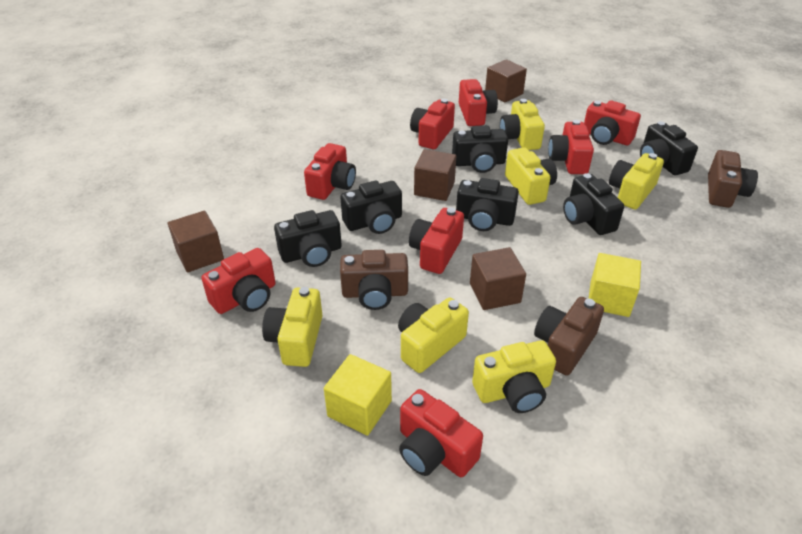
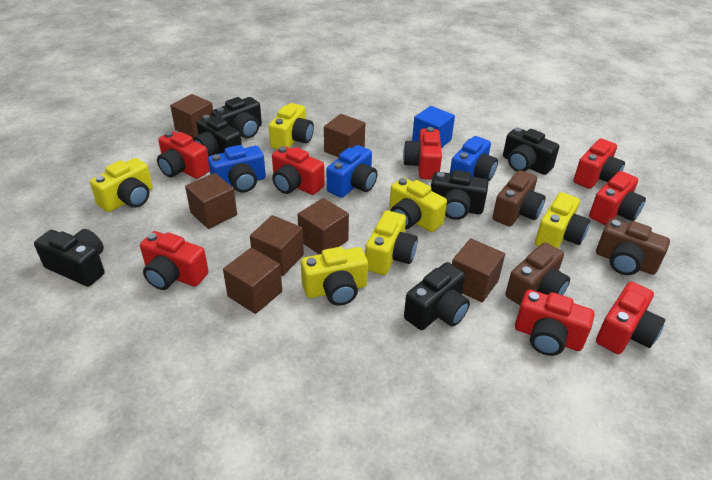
blue camera: 0 -> 3
blue cube: 0 -> 1
brown cube: 4 -> 7
yellow cube: 2 -> 0

